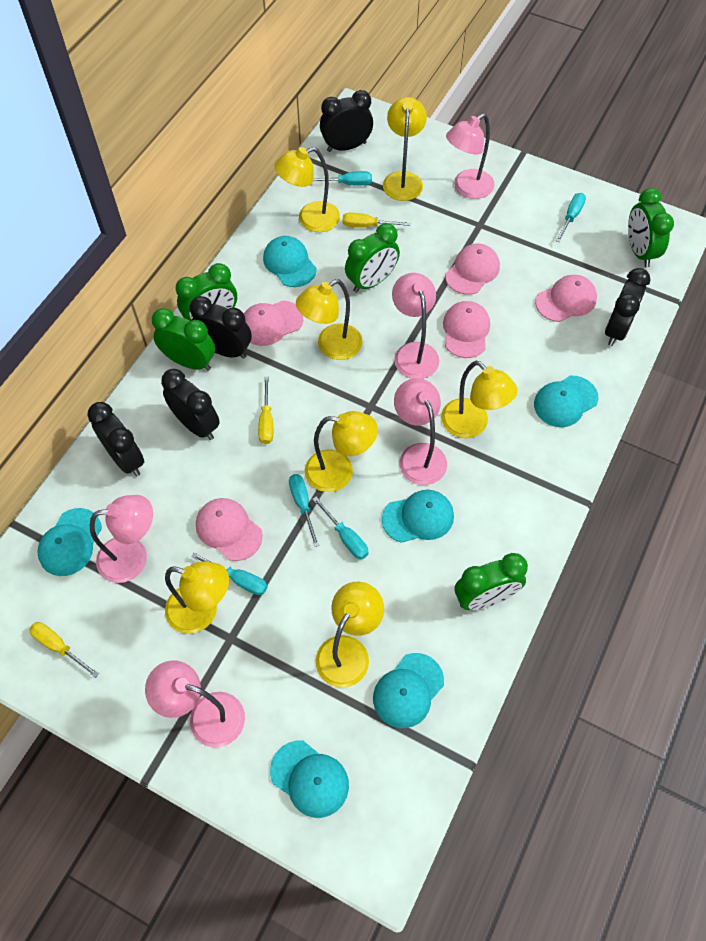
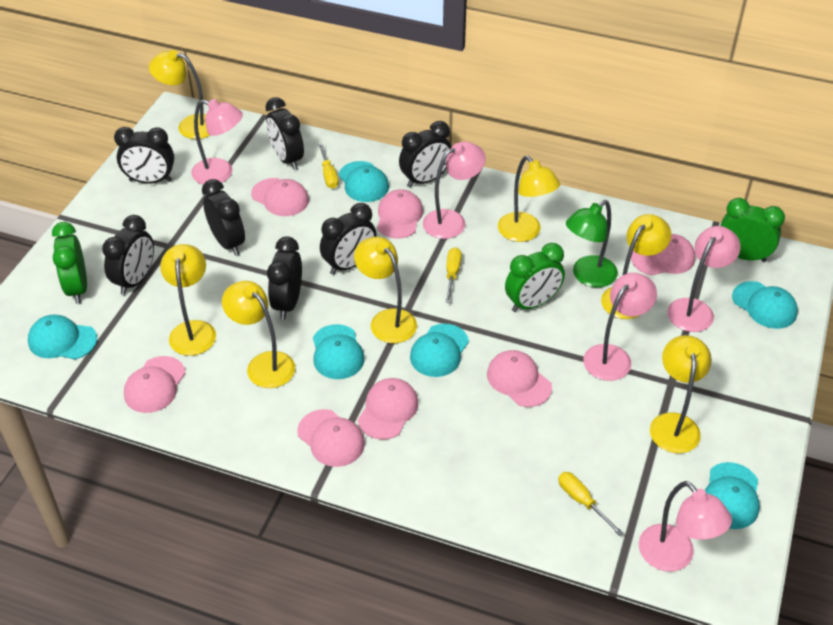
black clock: 5 -> 7
green clock: 5 -> 3
green lamp: 0 -> 1
pink cap: 5 -> 7
turquoise screwdriver: 5 -> 0

